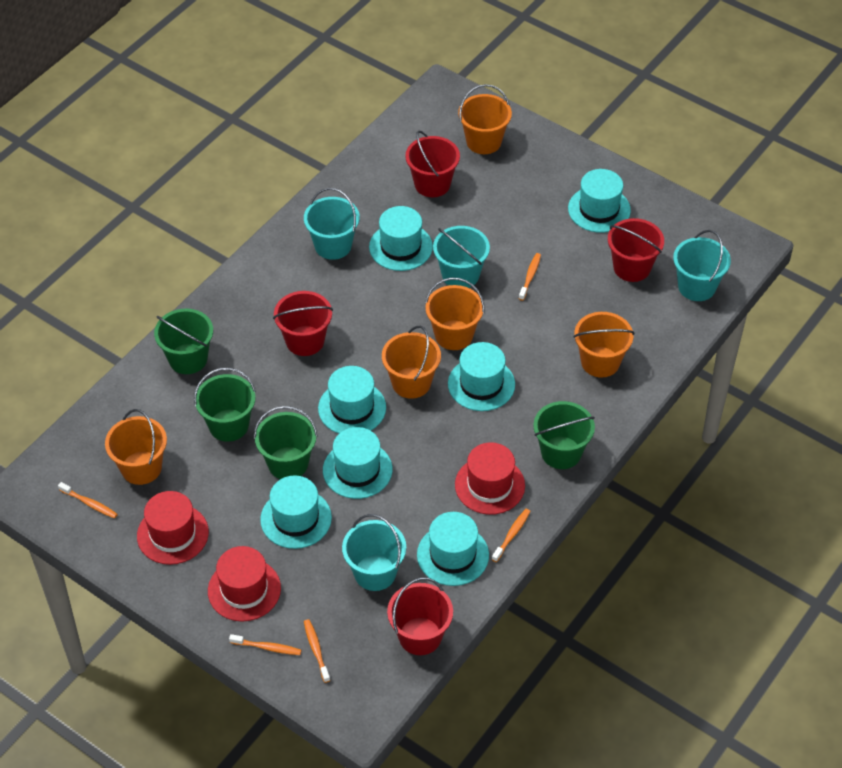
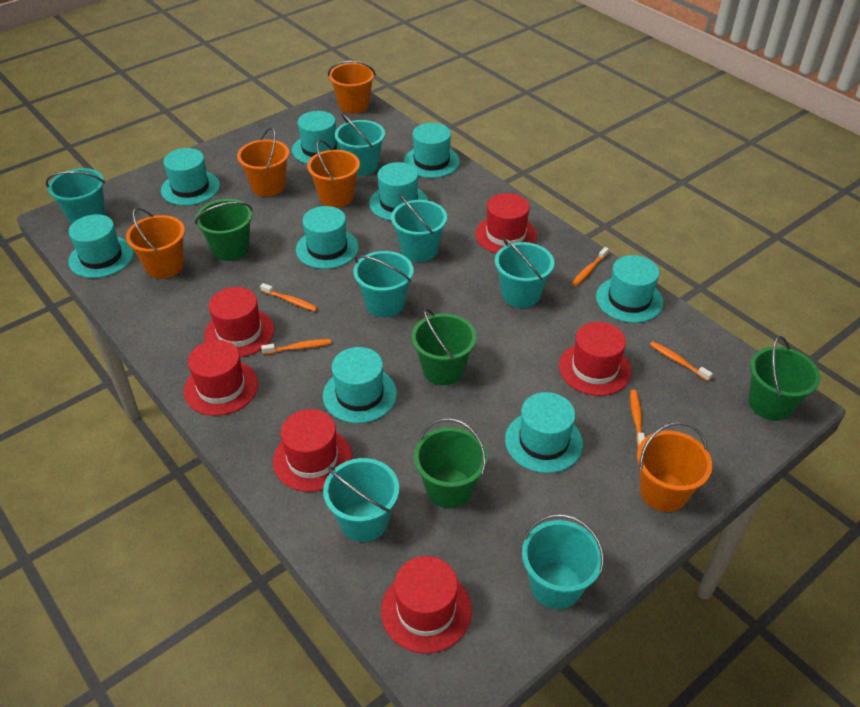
red bucket: 4 -> 0
red hat: 3 -> 6
turquoise bucket: 4 -> 7
turquoise hat: 7 -> 9

